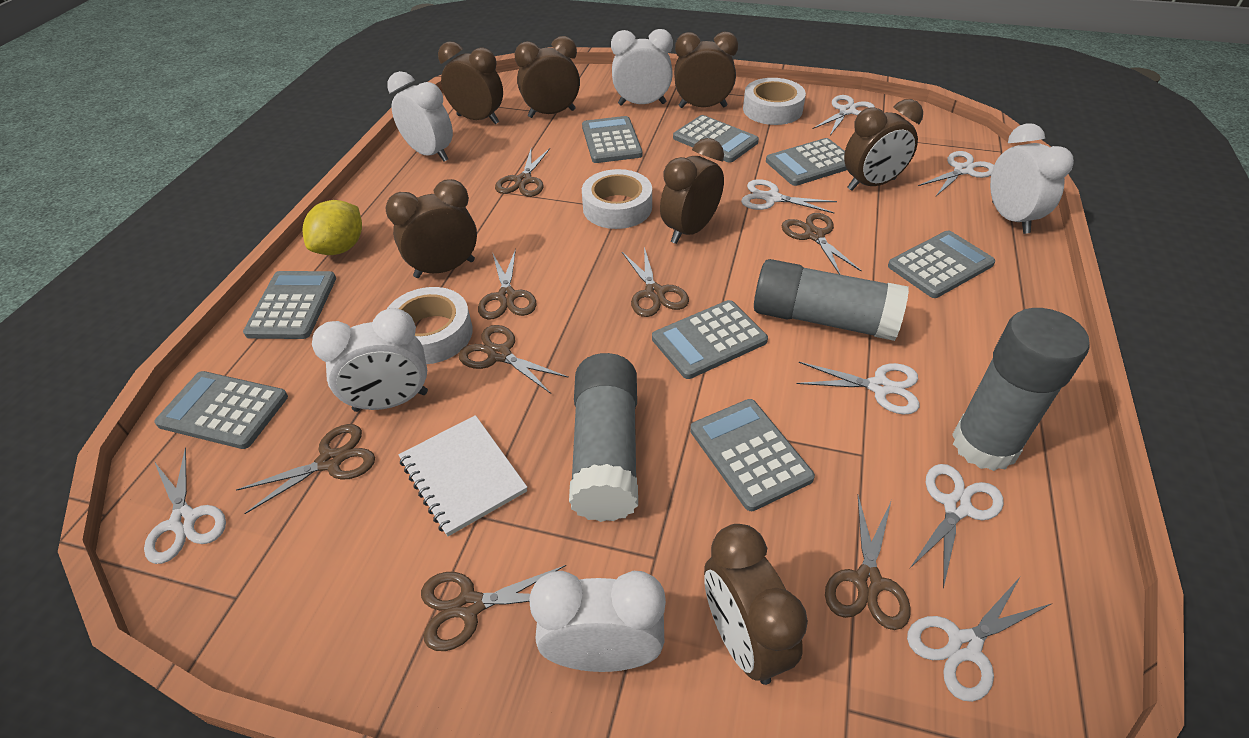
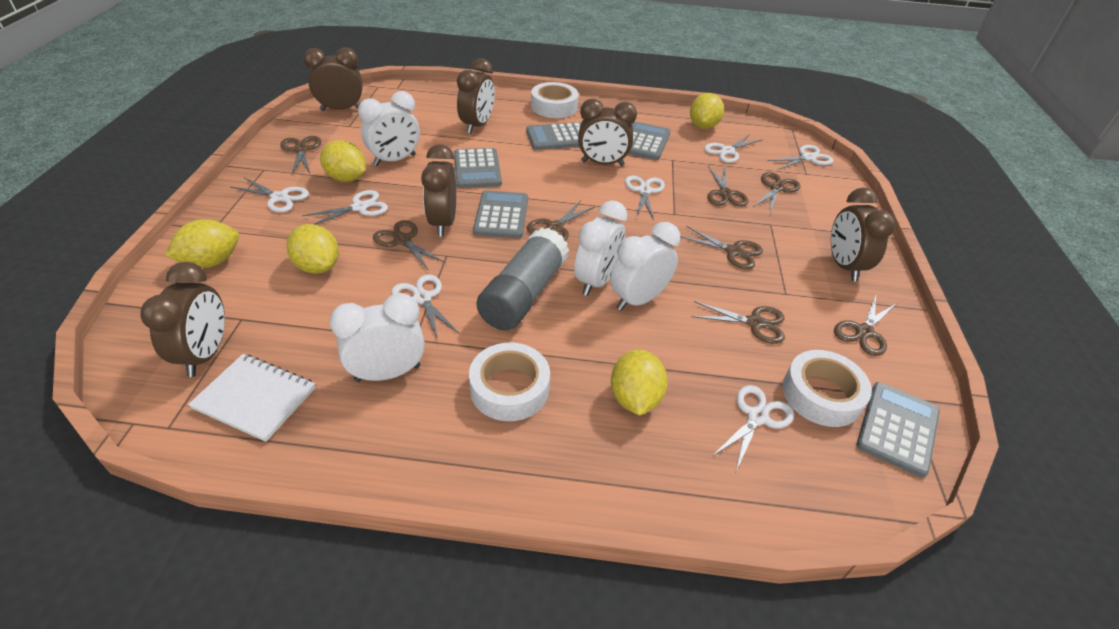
brown clock: 7 -> 6
grey calculator: 8 -> 5
grey glue stick: 3 -> 1
white clock: 5 -> 4
yellow lemon: 1 -> 5

